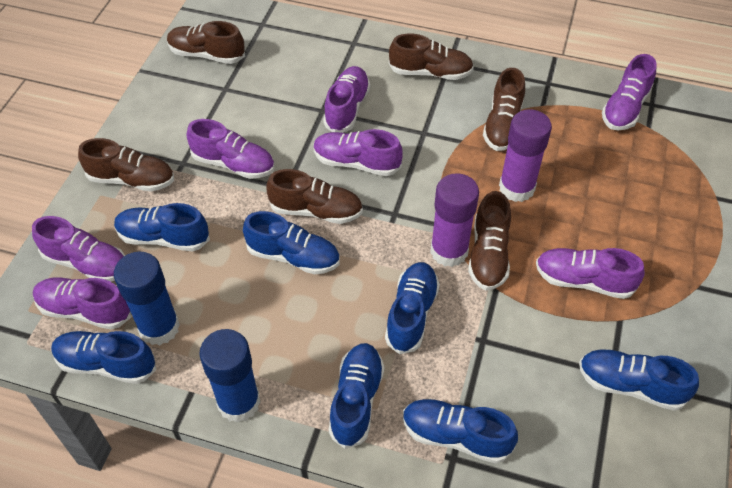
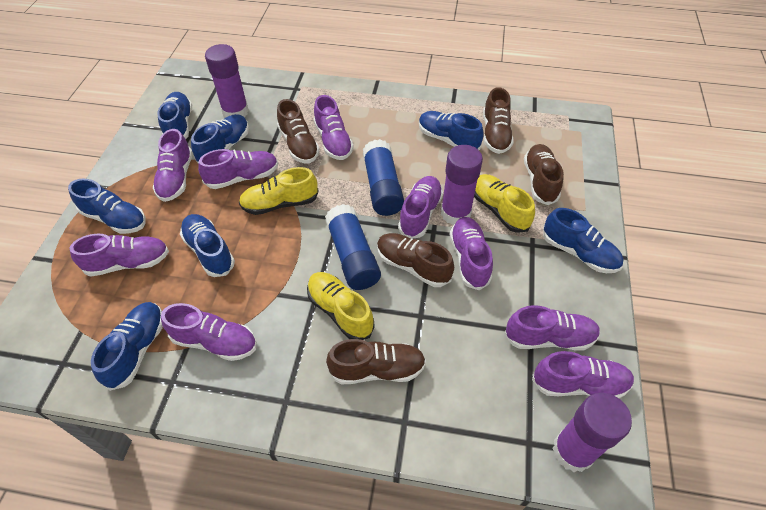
brown shoe: 6 -> 5
purple glue stick: 2 -> 3
purple shoe: 7 -> 9
yellow shoe: 0 -> 3

